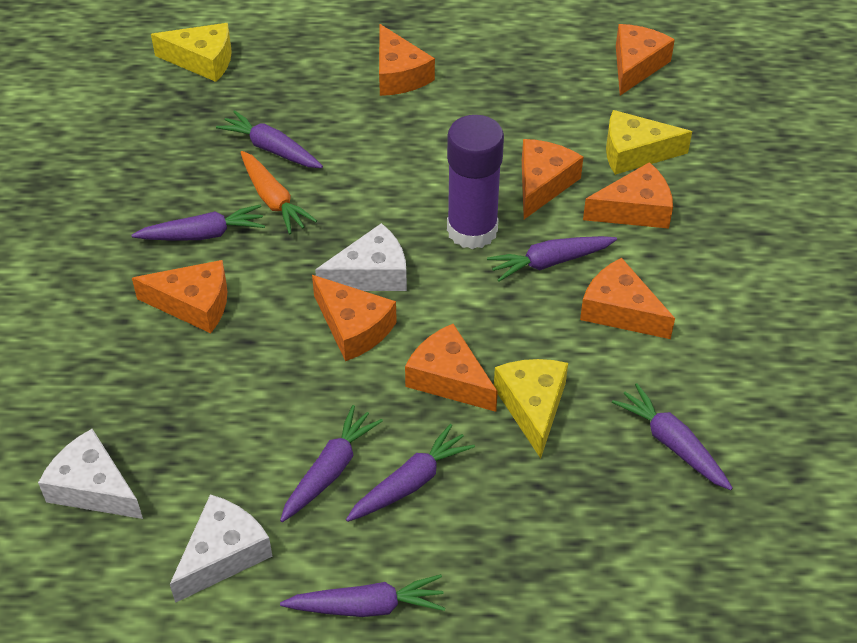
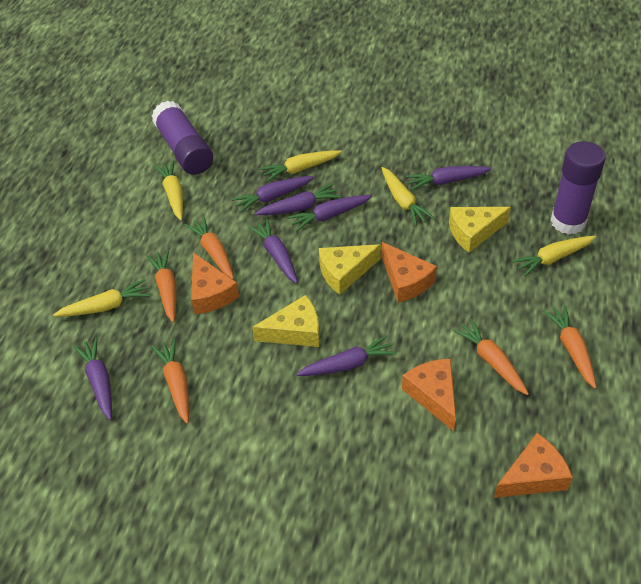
orange carrot: 1 -> 5
orange cheese: 8 -> 4
purple glue stick: 1 -> 2
white cheese: 3 -> 0
yellow carrot: 0 -> 5

